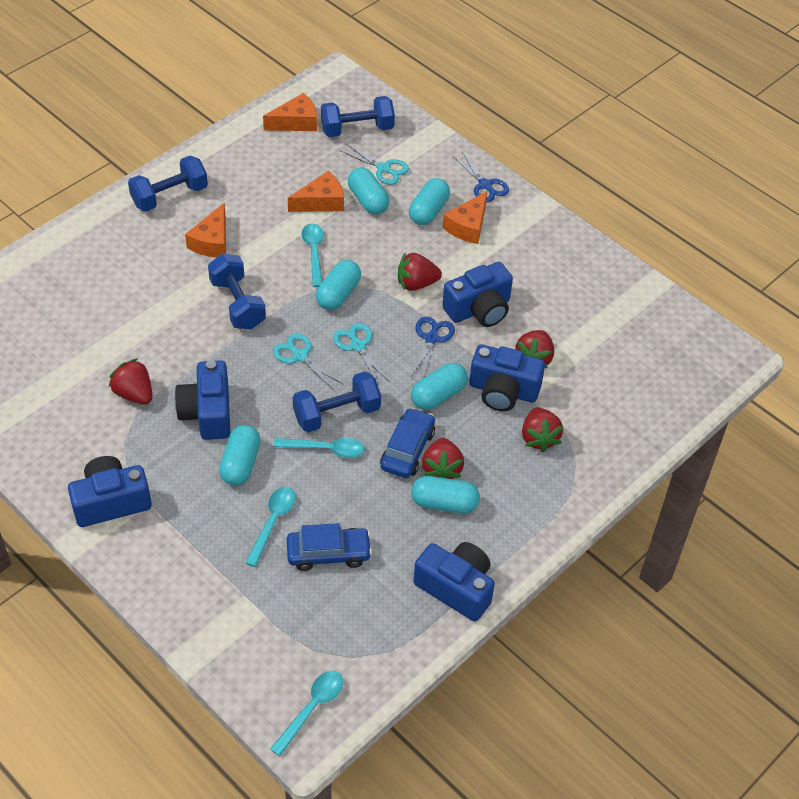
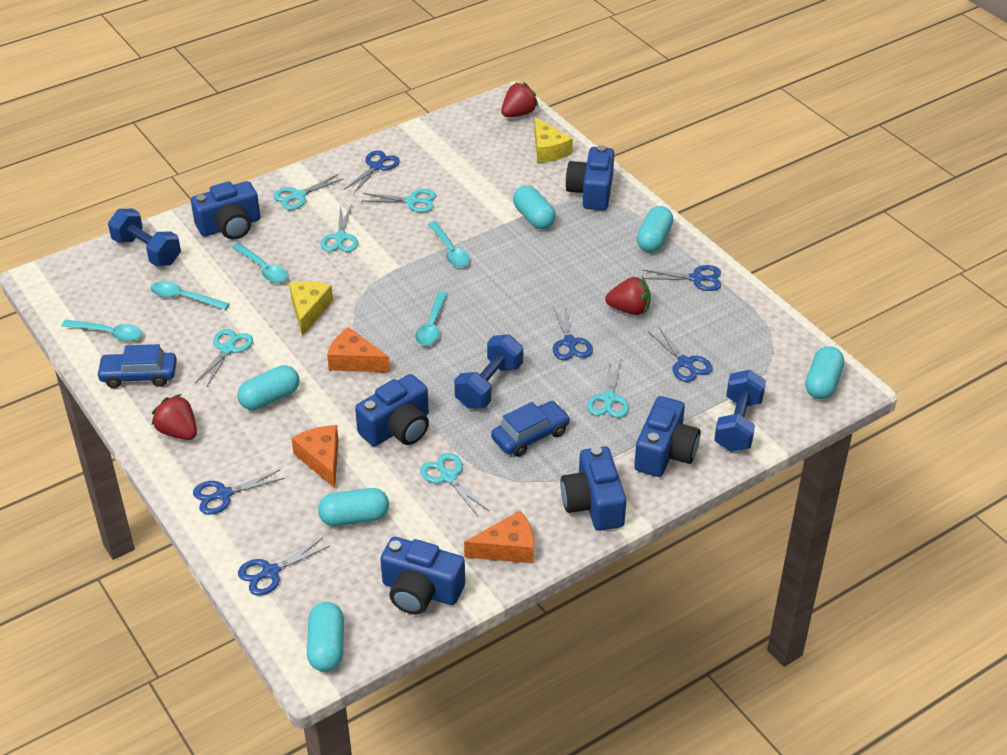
blue camera: 5 -> 6
blue dumbbell: 4 -> 3
blue scissors: 2 -> 6
orange cheese: 4 -> 3
red strawberry: 5 -> 3
turquoise scissors: 3 -> 6
turquoise spoon: 4 -> 5
yellow cheese: 0 -> 2

